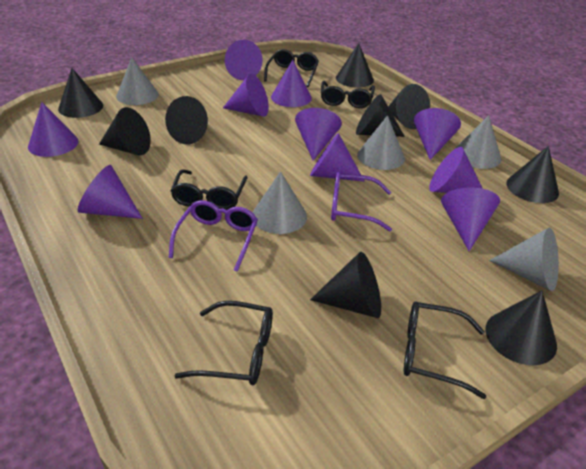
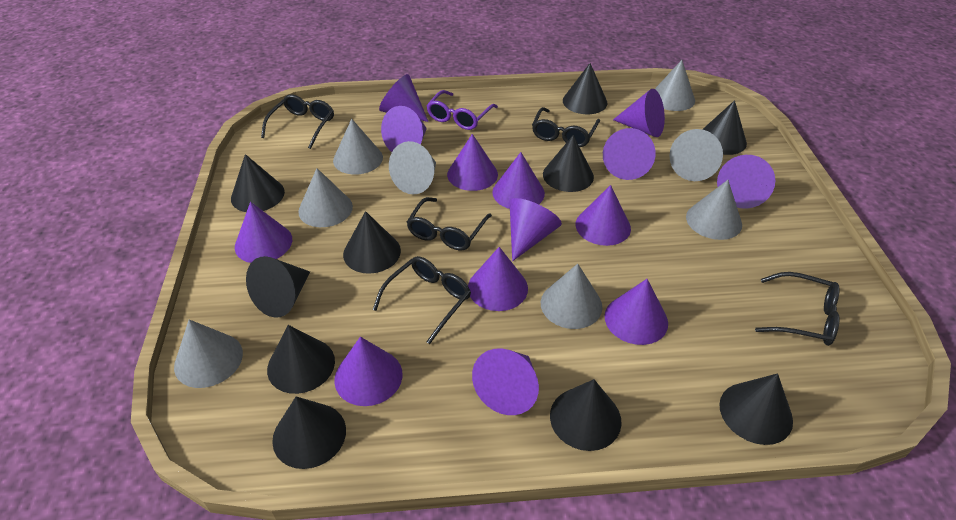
black cone: 9 -> 10
grey cone: 5 -> 8
purple cone: 10 -> 14
purple glasses: 2 -> 1

